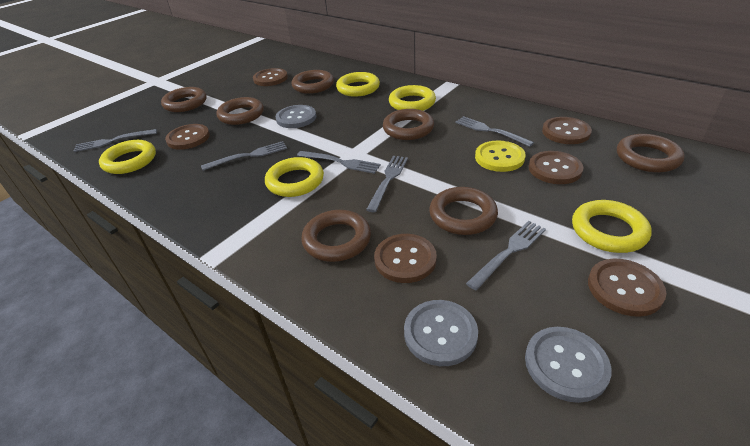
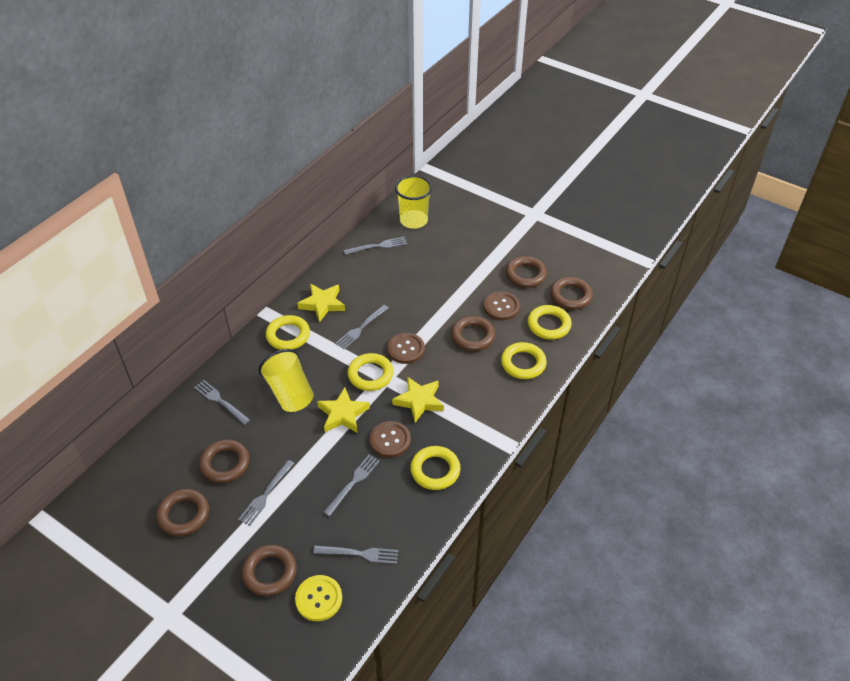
brown button: 6 -> 3
brown ring: 7 -> 6
grey button: 3 -> 0
yellow cup: 0 -> 2
yellow star: 0 -> 3

